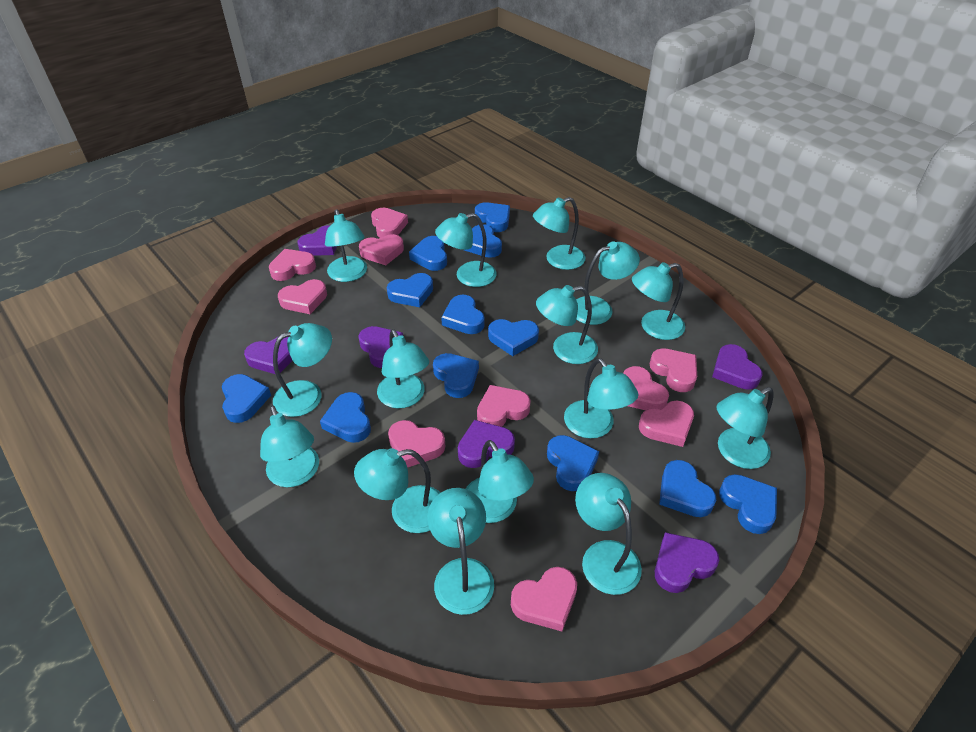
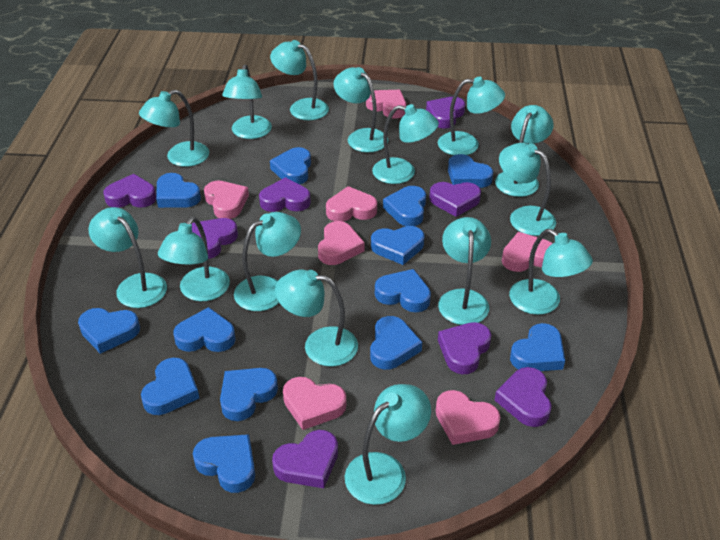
blue heart: 12 -> 13
pink heart: 10 -> 7
purple heart: 6 -> 8

